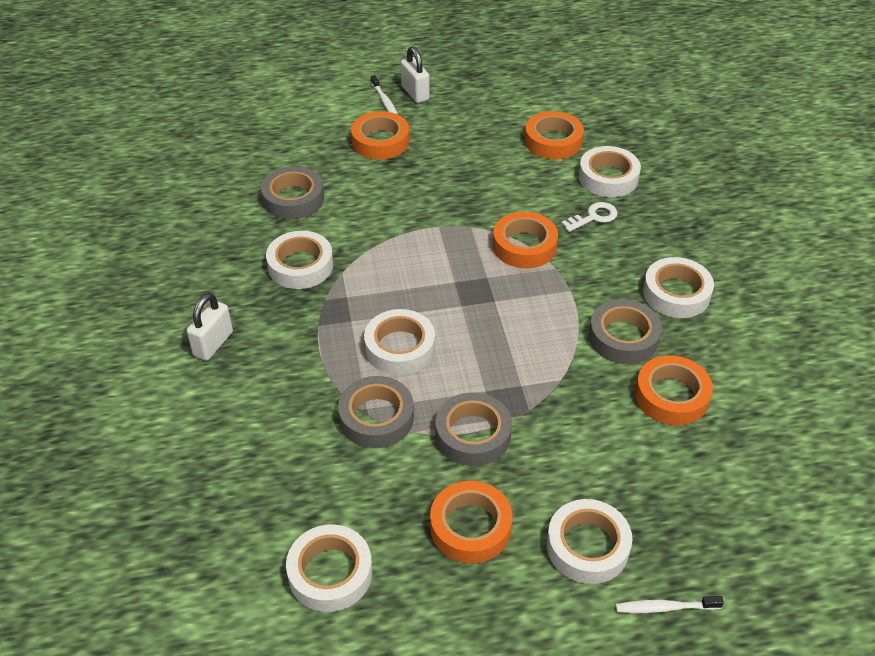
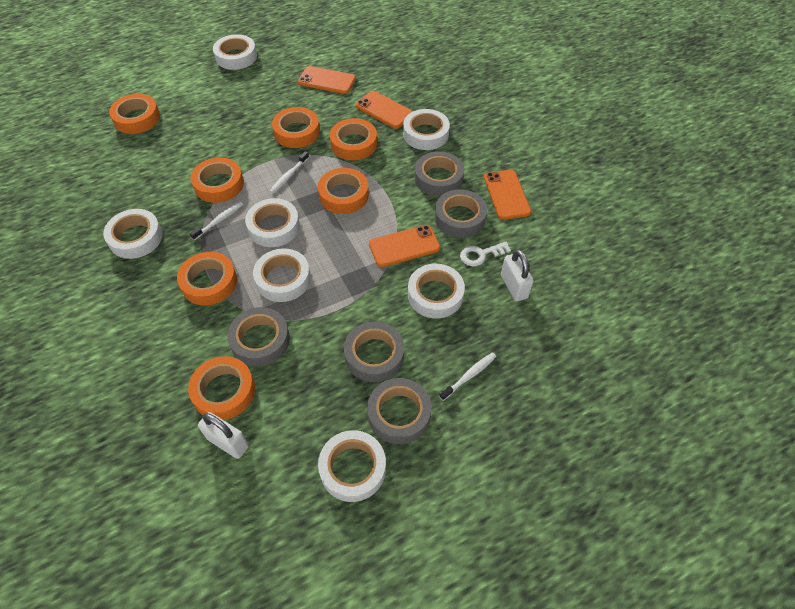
grey tape: 4 -> 5
orange phone: 0 -> 4
orange tape: 5 -> 7
white tape: 6 -> 7
white toothbrush: 2 -> 3

